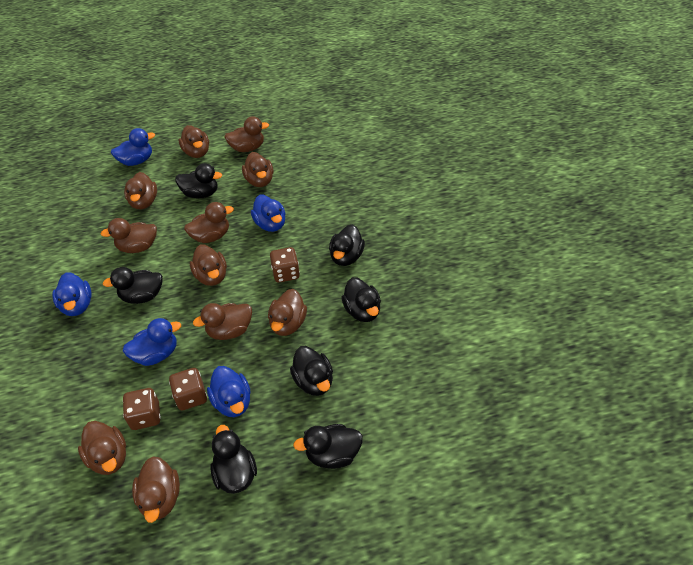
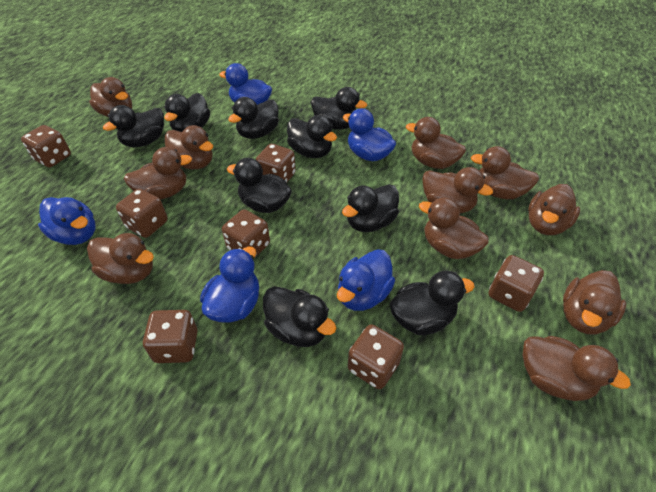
black duck: 7 -> 9
brown dice: 3 -> 7

